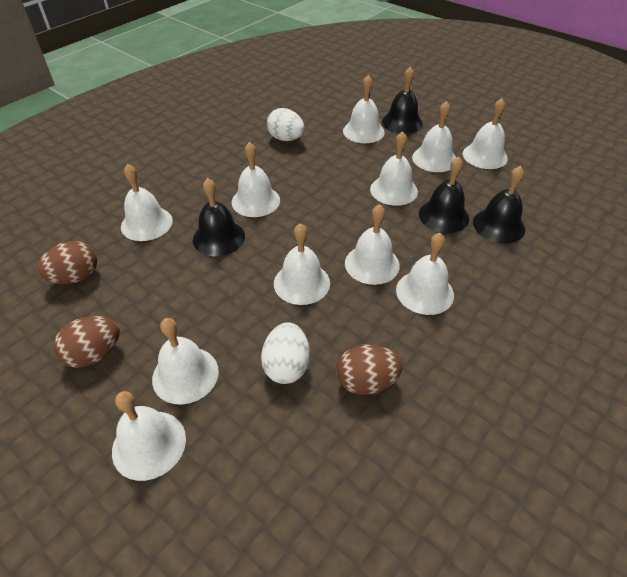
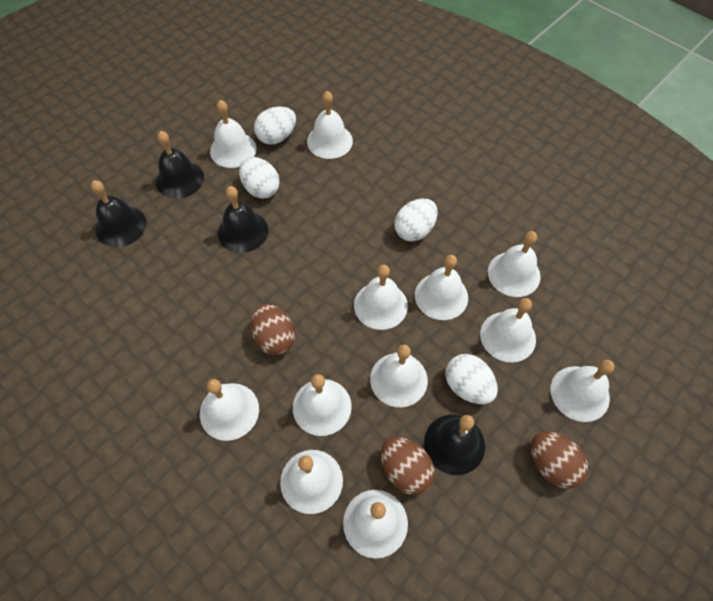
white bell: 11 -> 12
white egg: 2 -> 4

